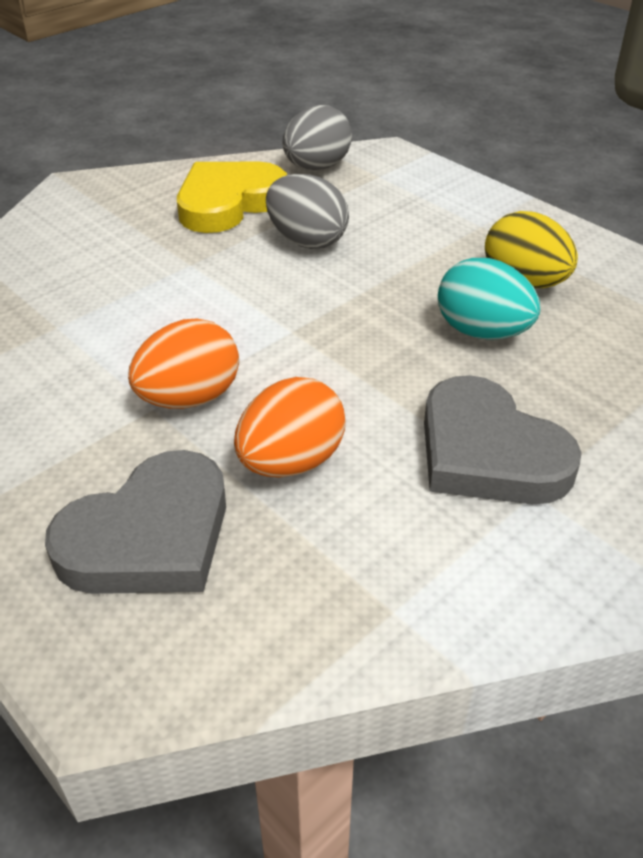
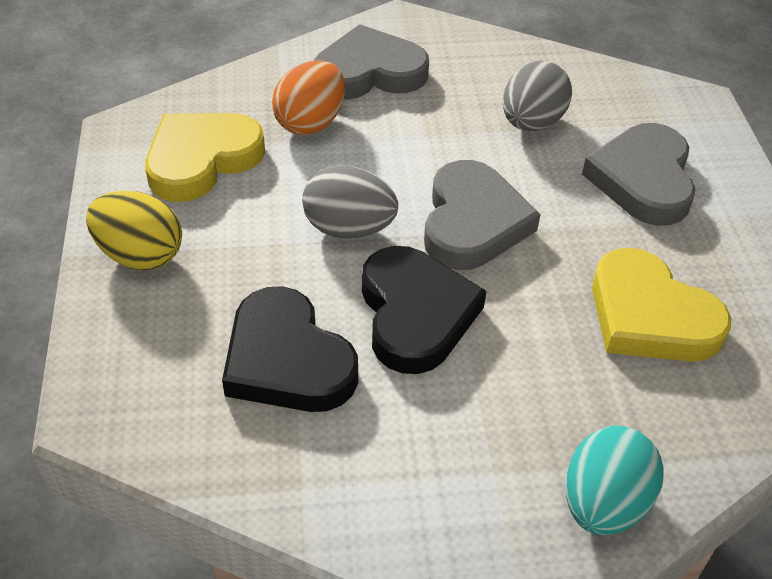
black heart: 0 -> 2
grey heart: 2 -> 3
orange egg: 2 -> 1
yellow heart: 1 -> 2

